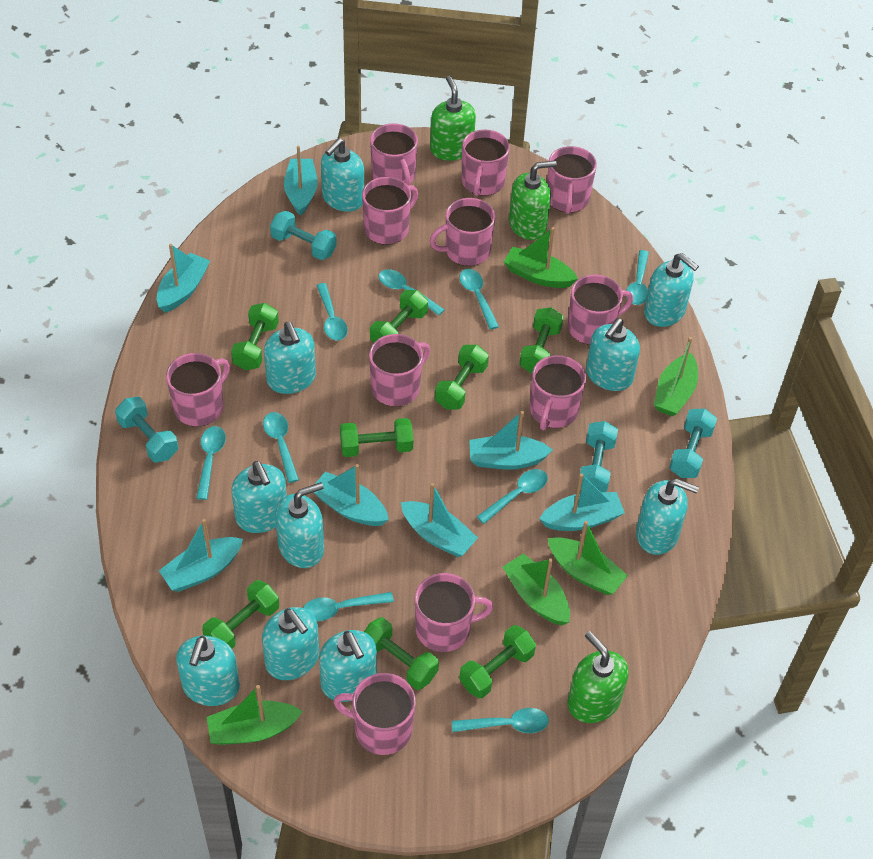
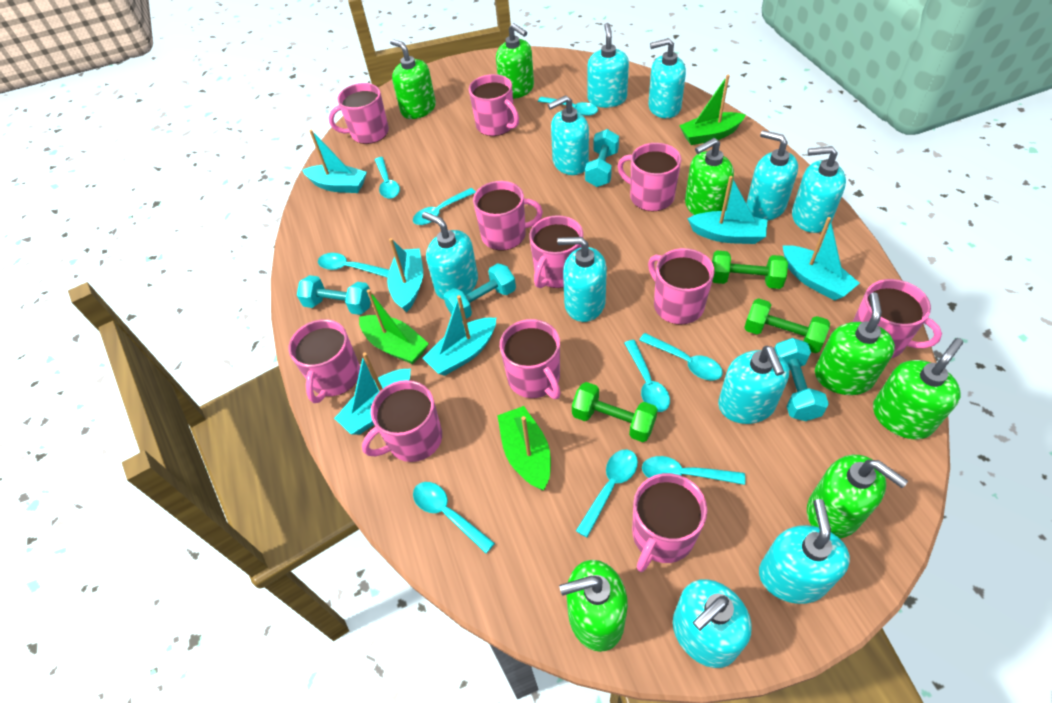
green boat: 5 -> 3
green dumbbell: 8 -> 3
green soap dispenser: 3 -> 7
turquoise boat: 7 -> 6

